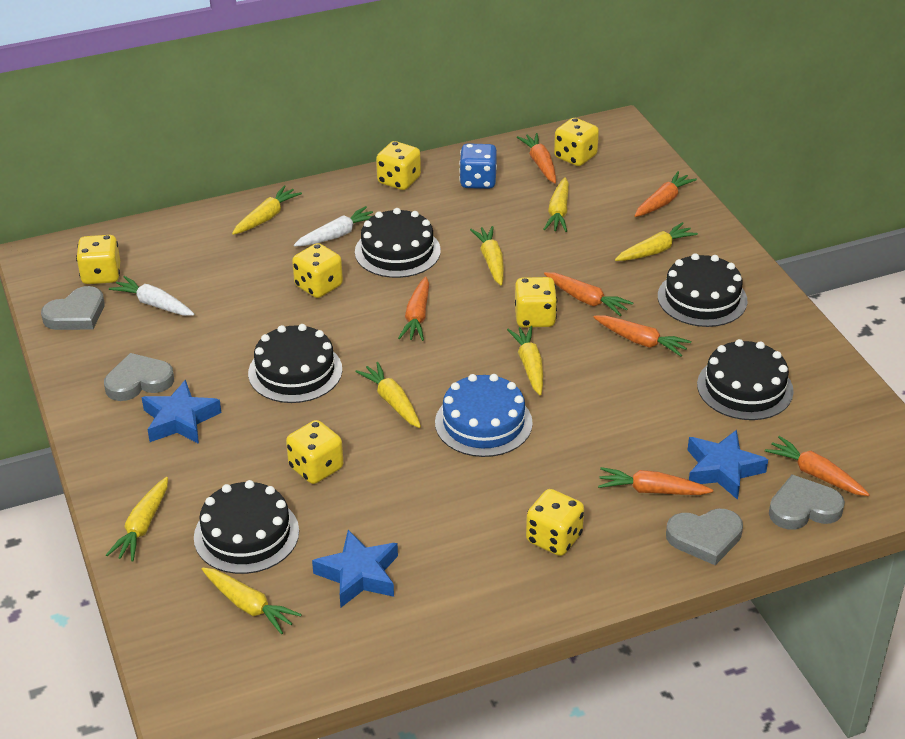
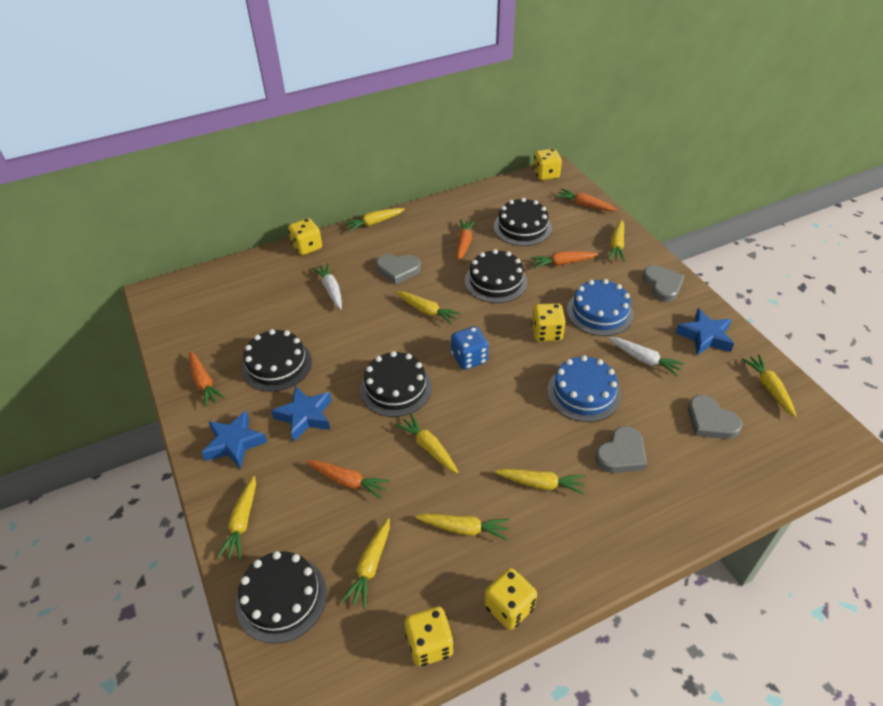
blue cake: 1 -> 2
orange carrot: 7 -> 5
yellow carrot: 8 -> 9
yellow dice: 7 -> 5

